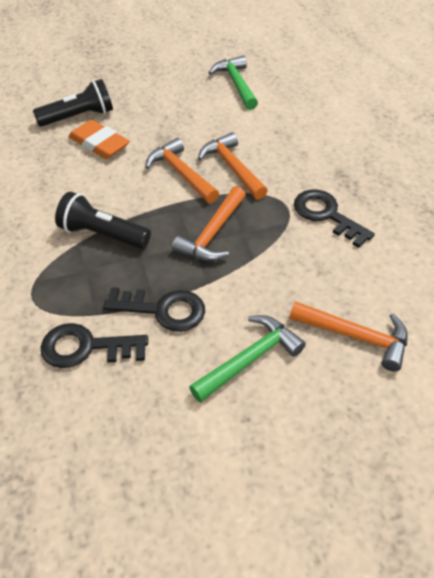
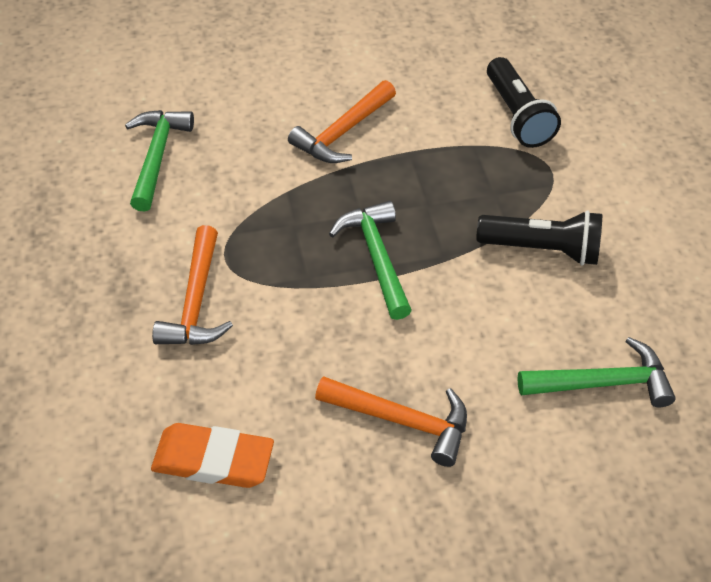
black key: 3 -> 0
green hammer: 2 -> 3
orange hammer: 4 -> 3

